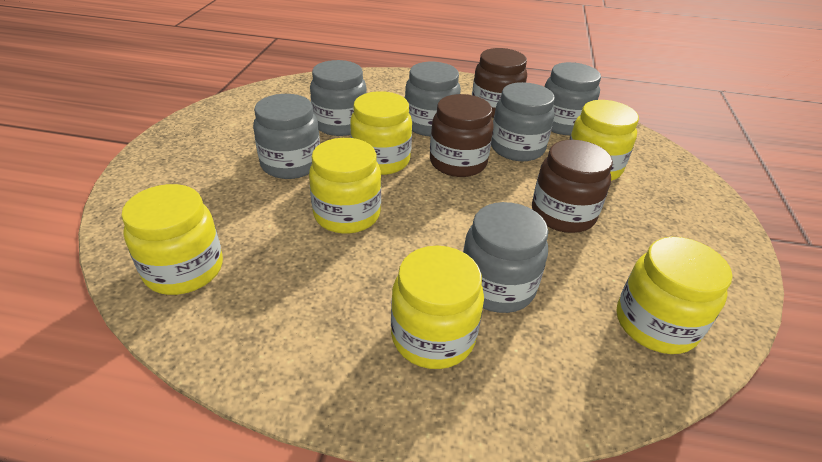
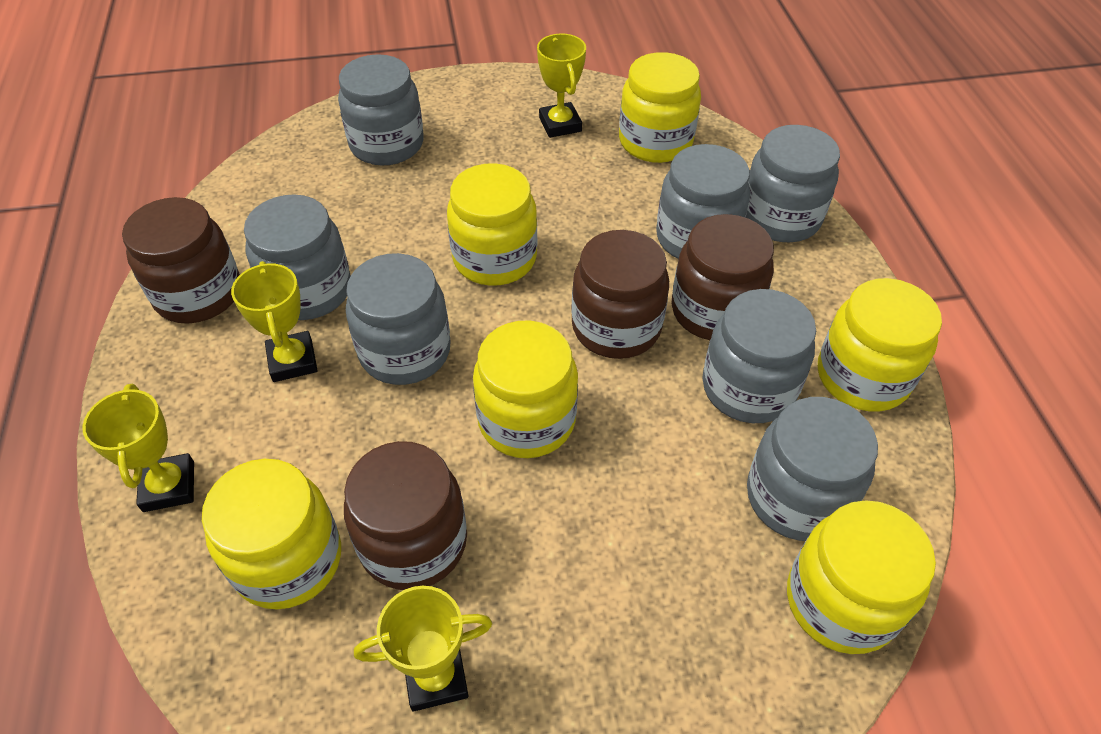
brown jar: 3 -> 4
grey jar: 6 -> 7
yellow trophy: 0 -> 4

